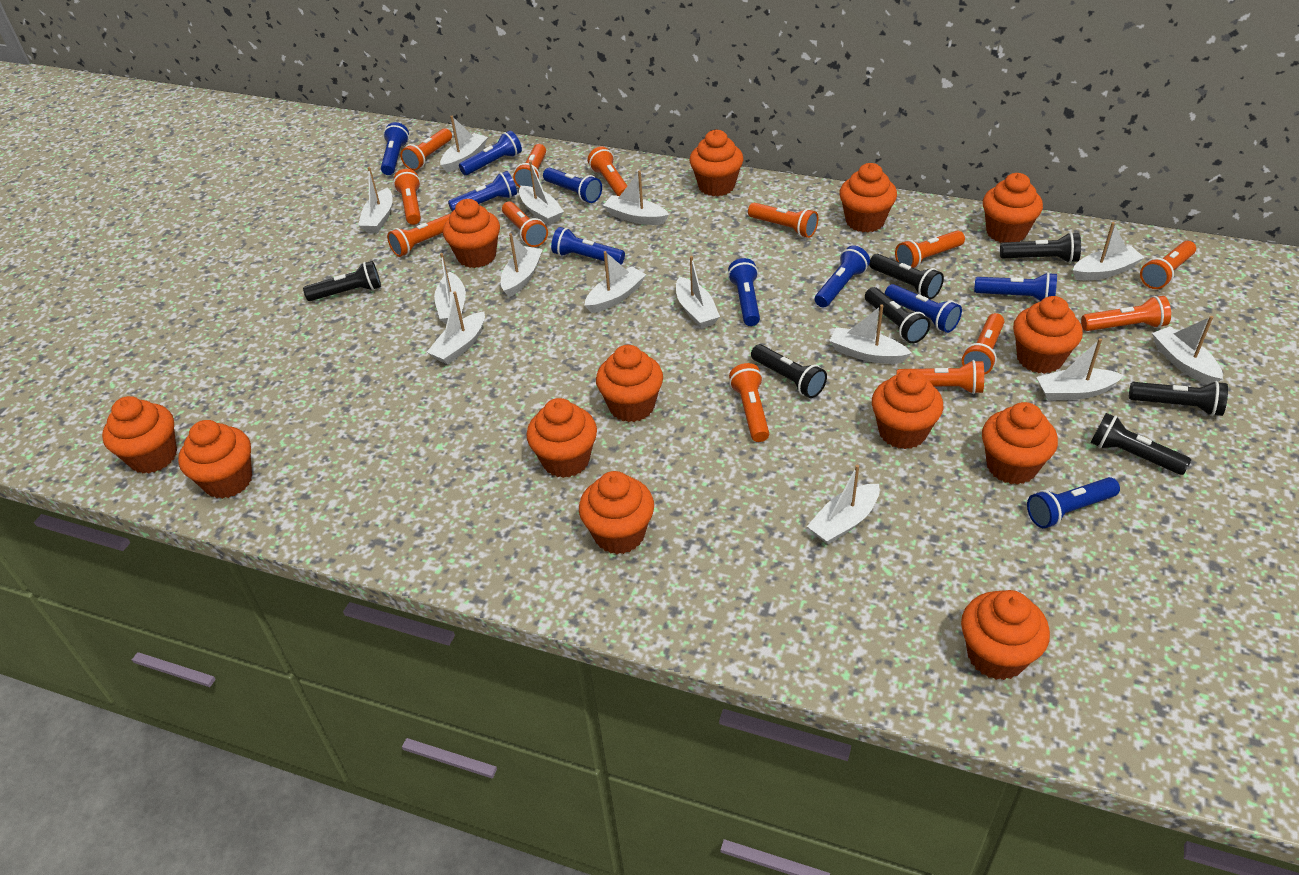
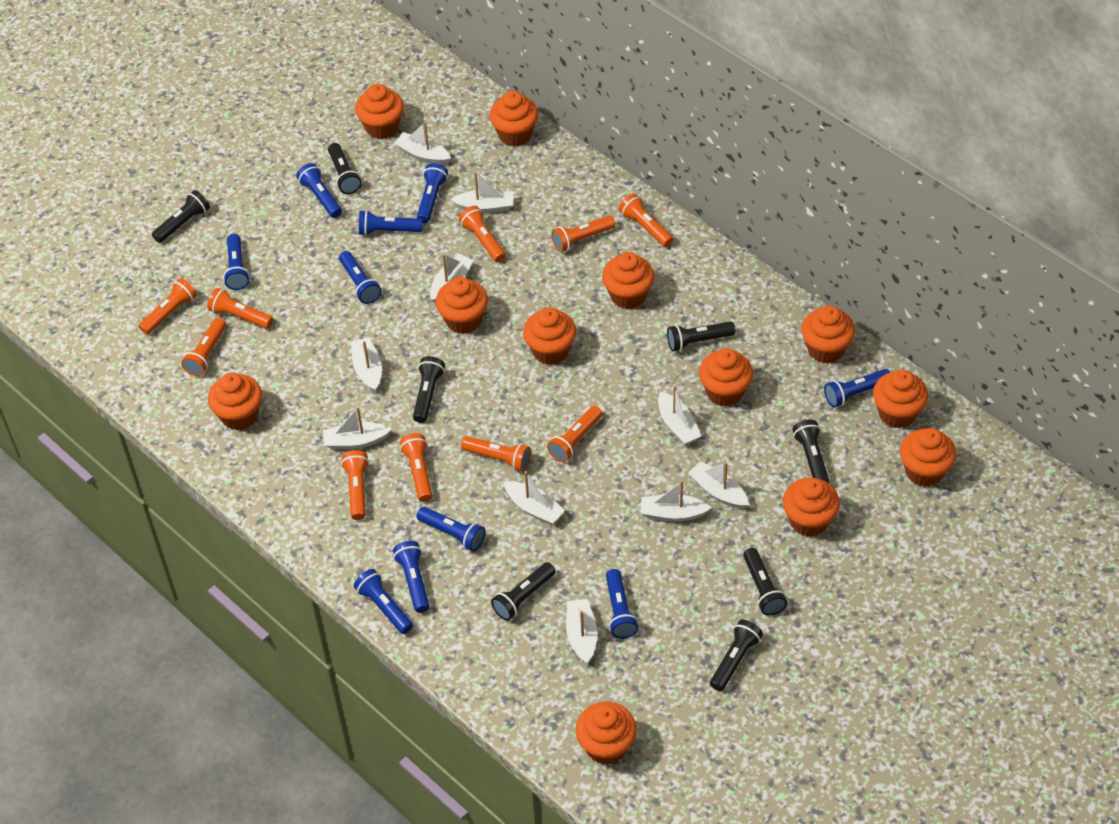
black flashlight: 7 -> 8
orange cupcake: 13 -> 12
orange flashlight: 13 -> 10
white boat: 14 -> 10

